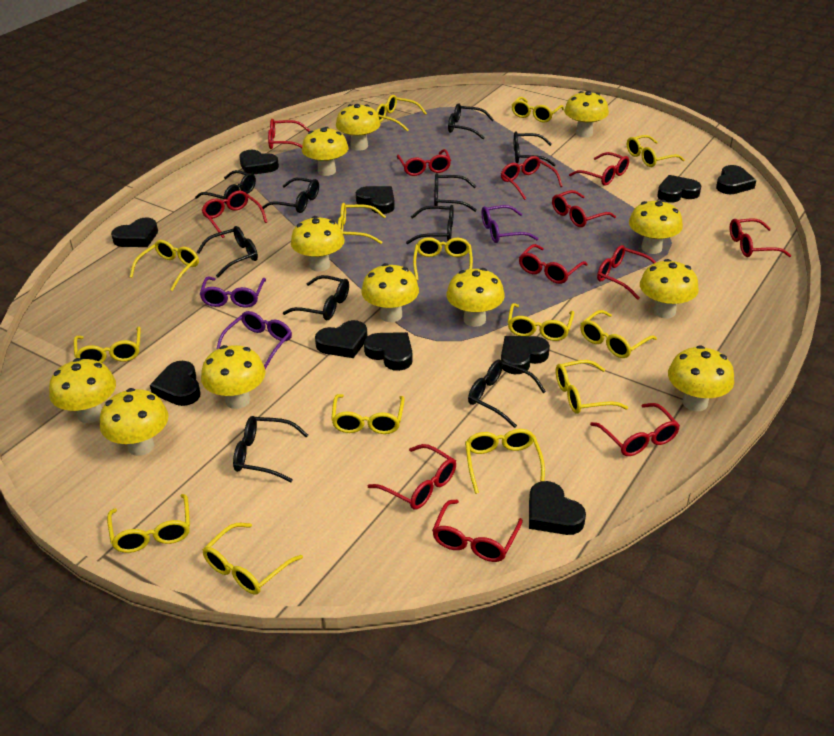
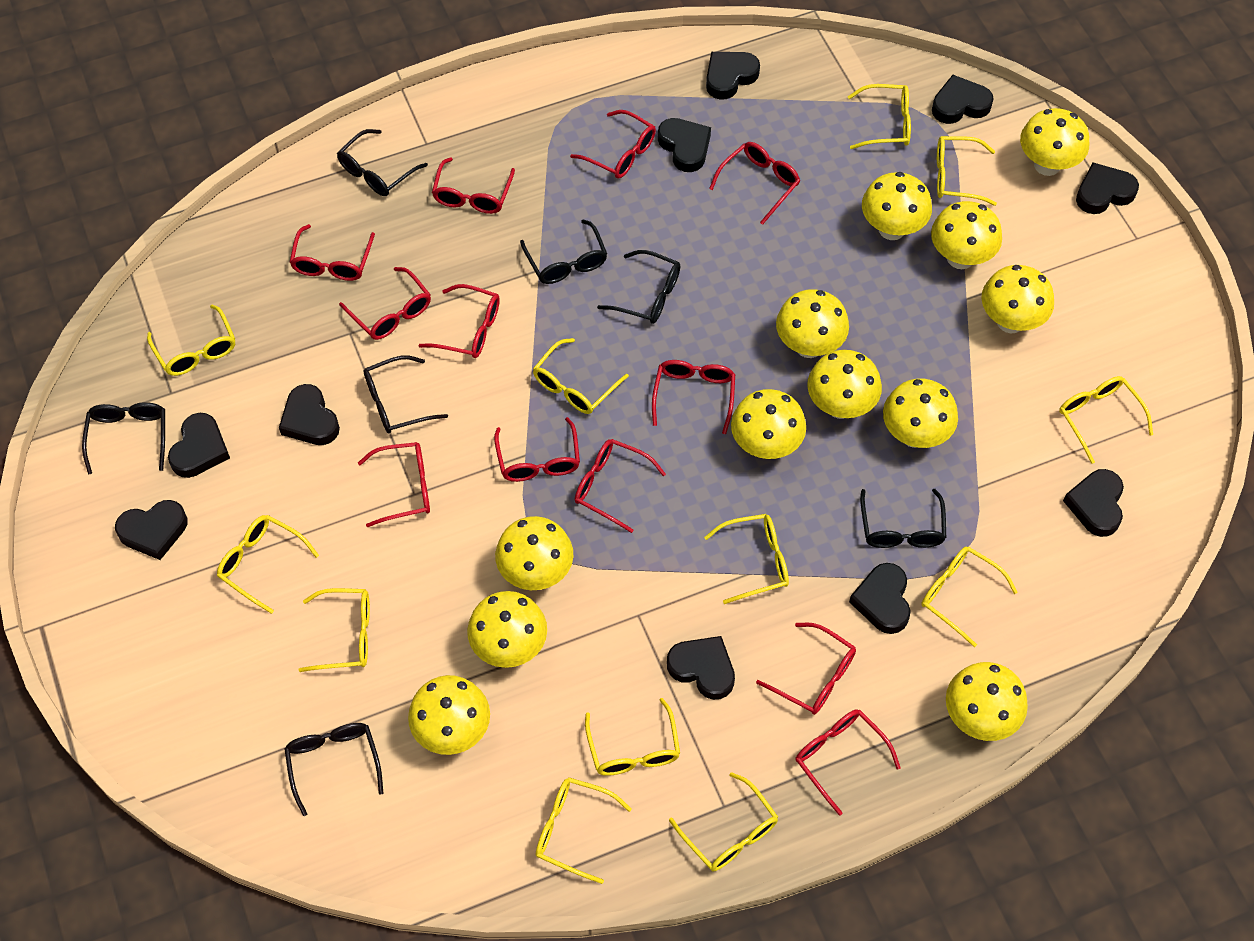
black glasses: 10 -> 7
purple glasses: 3 -> 0
yellow glasses: 14 -> 12

